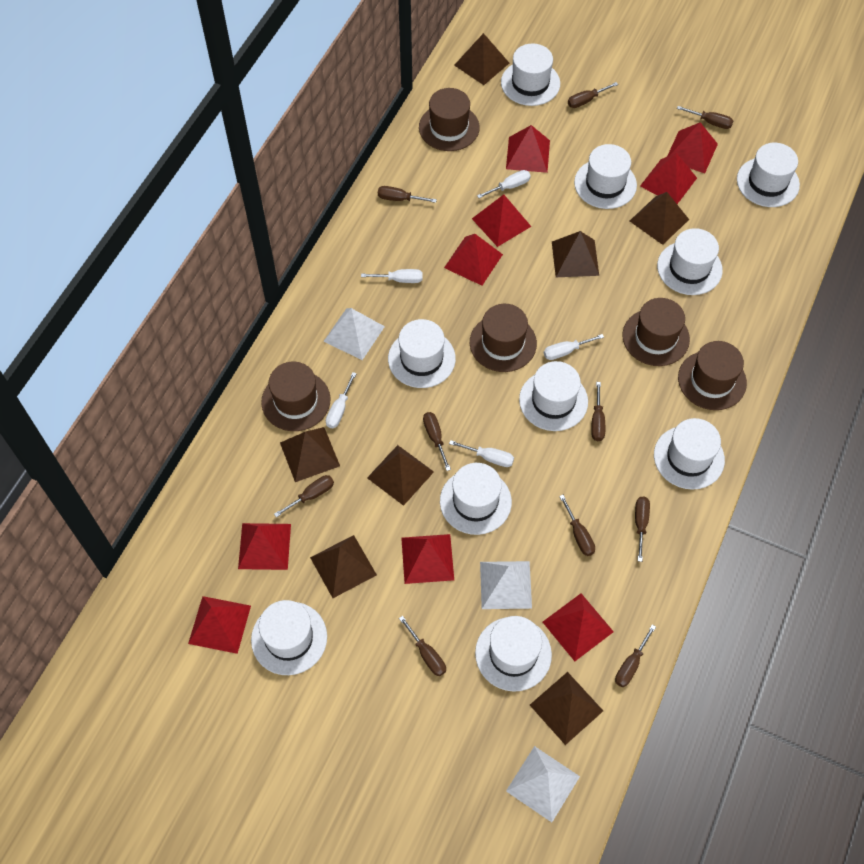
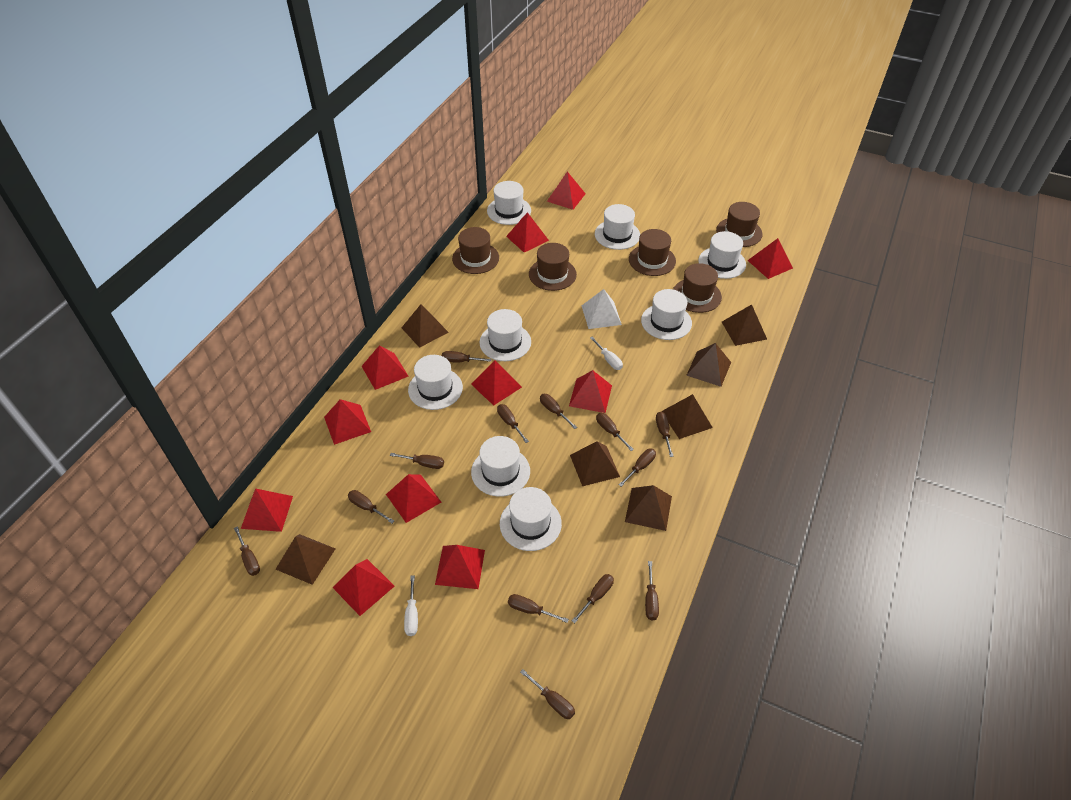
brown screwdriver: 10 -> 13
red pyramid: 9 -> 11
white hat: 10 -> 8
white pyramid: 3 -> 1
white screwdriver: 5 -> 2

